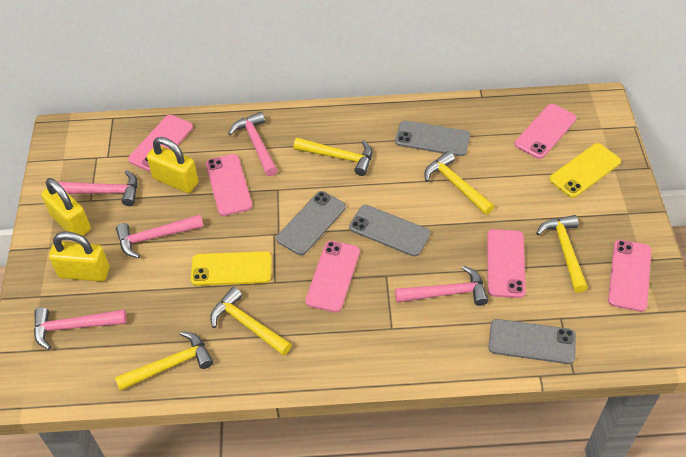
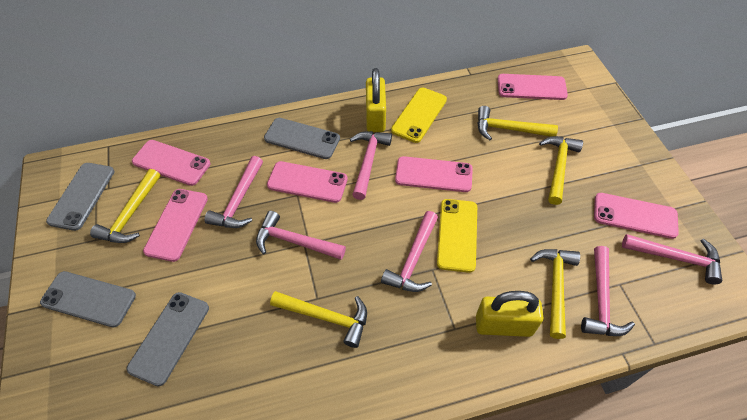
pink hammer: 5 -> 6
yellow padlock: 3 -> 2

